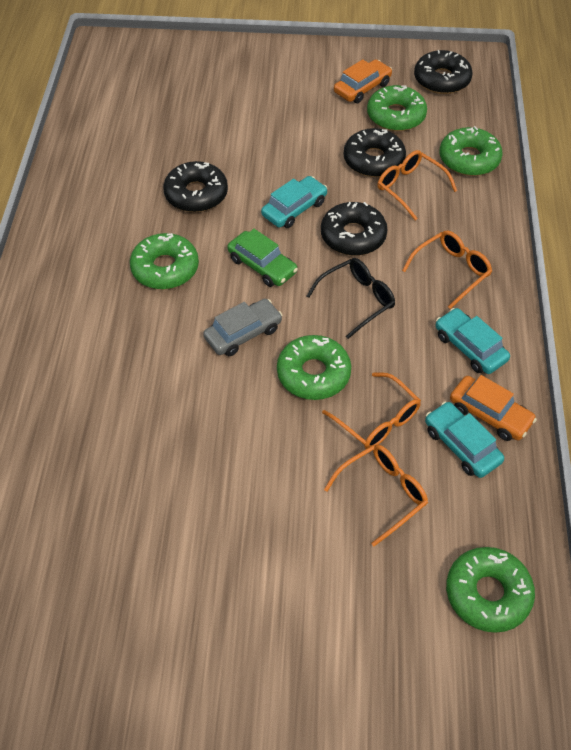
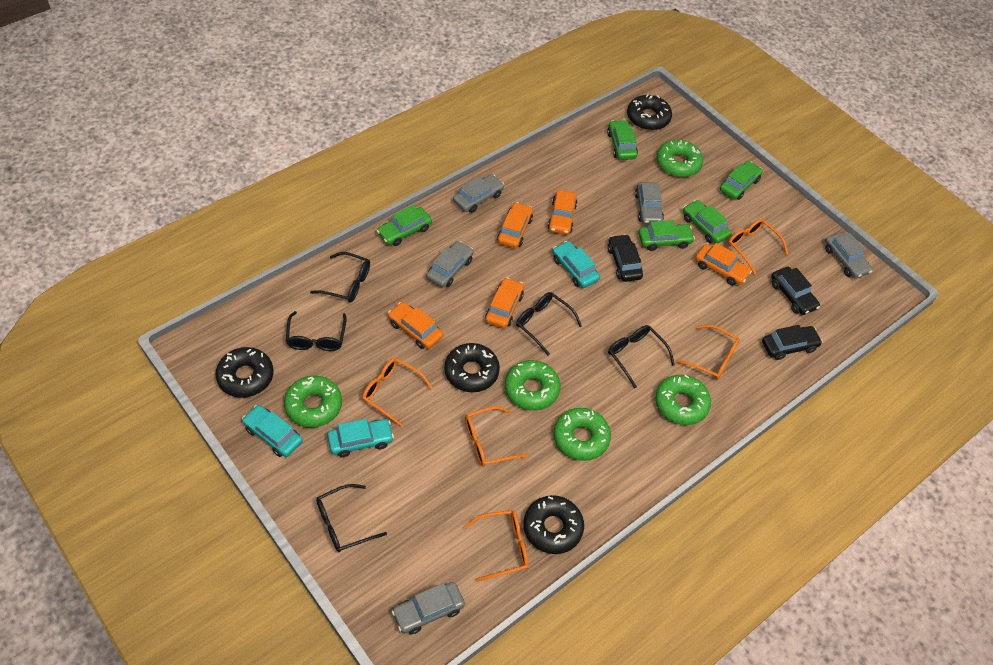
black car: 0 -> 3
black glasses: 1 -> 5
green car: 1 -> 5
grey car: 1 -> 5
orange car: 2 -> 5
orange glasses: 4 -> 5

